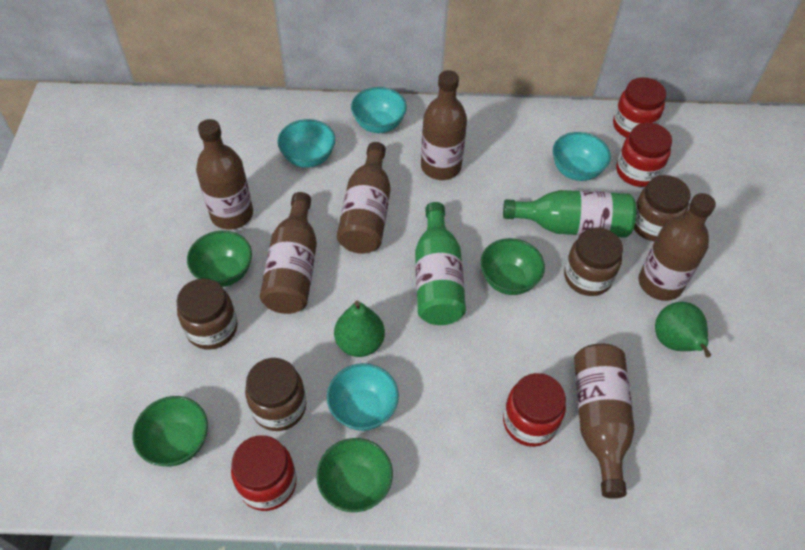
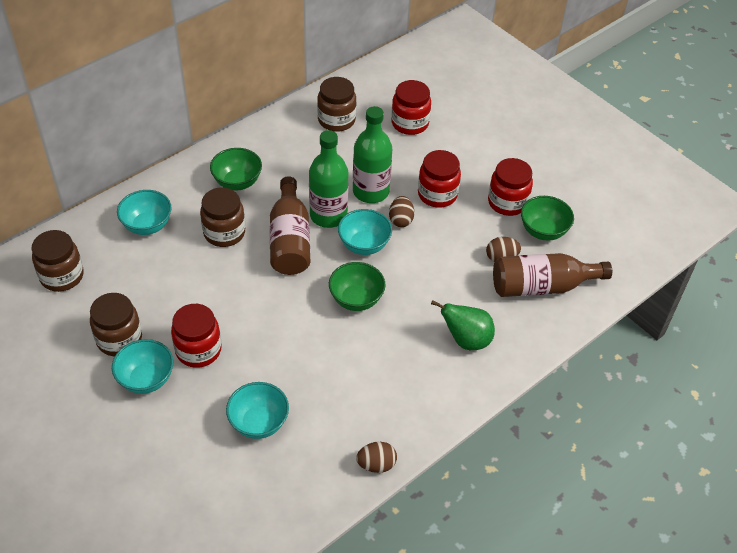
brown bottle: 6 -> 2
brown egg: 0 -> 3
green bowl: 4 -> 3
green pear: 2 -> 1

